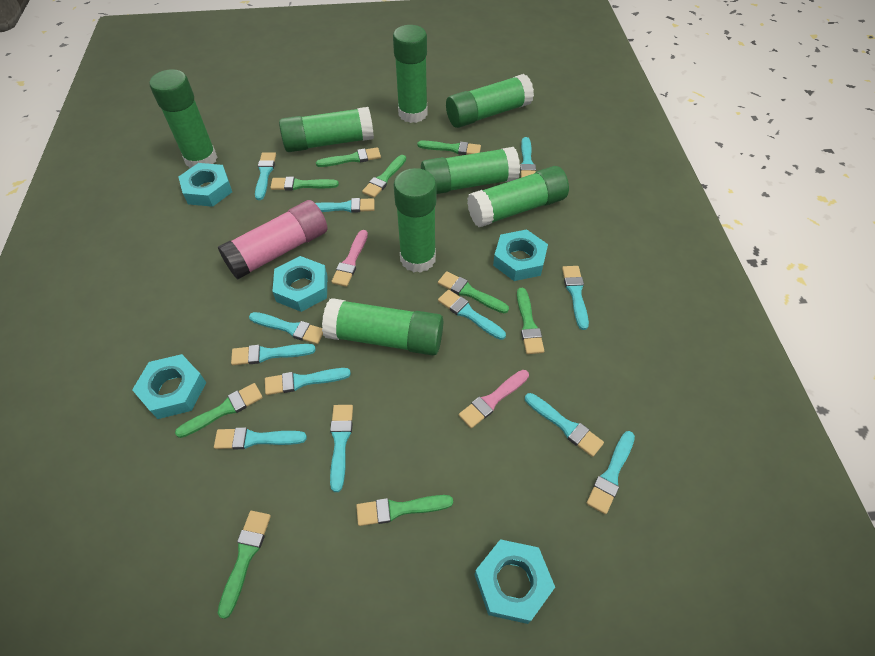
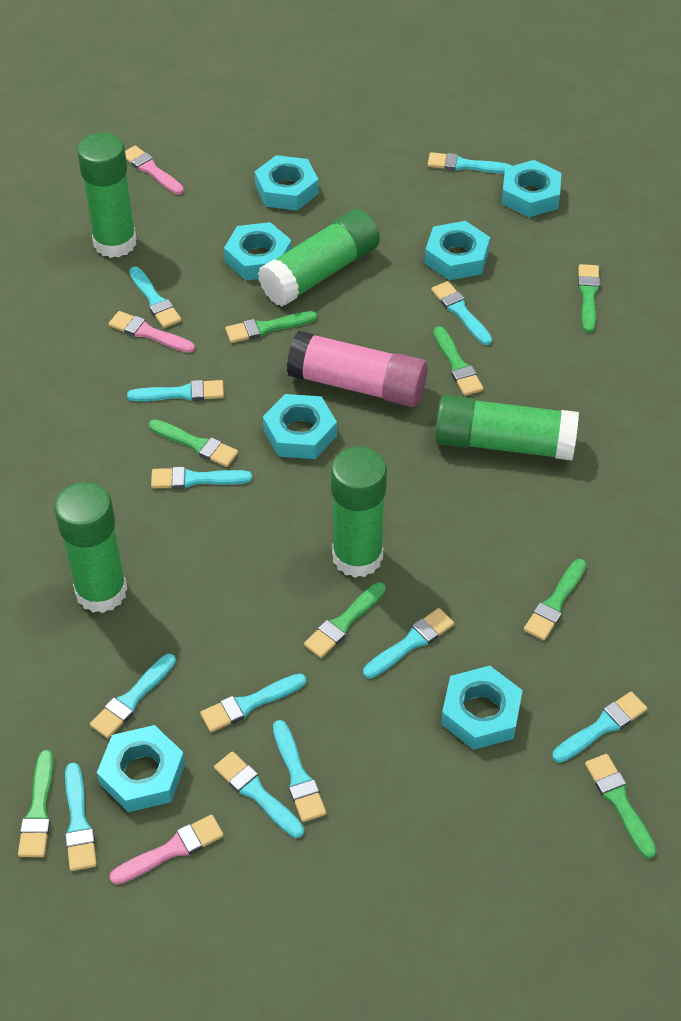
green brush: 9 -> 8
green glue stick: 8 -> 5
pink brush: 2 -> 3
turquoise nut: 5 -> 7

